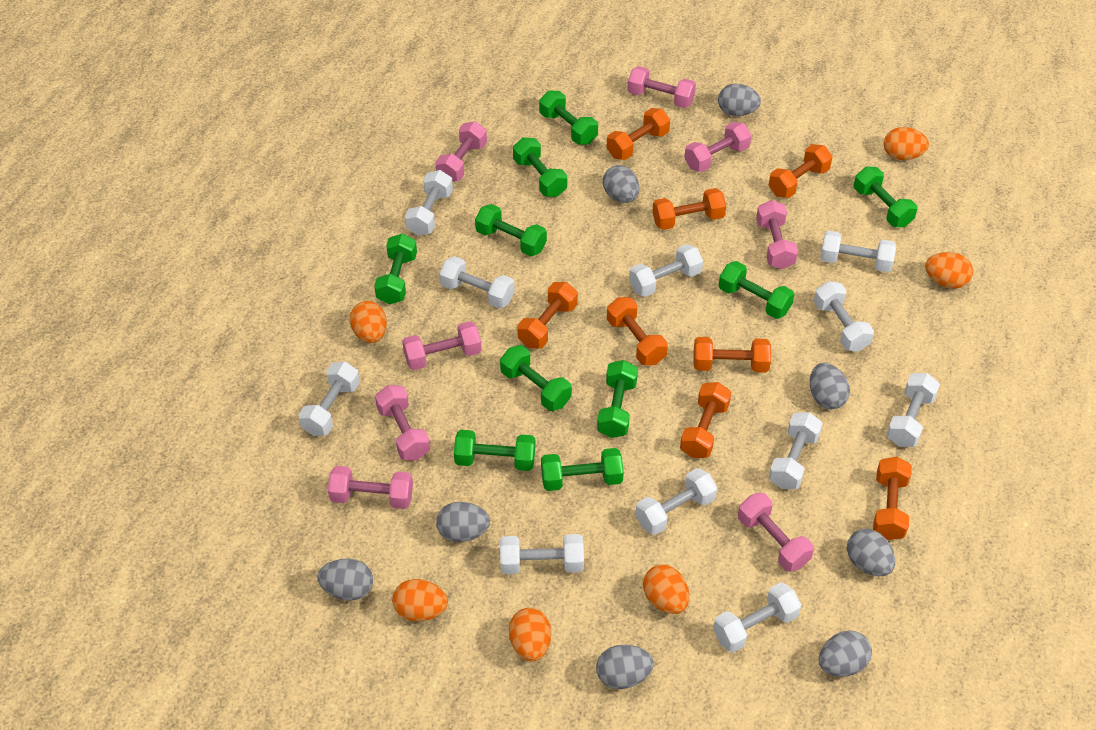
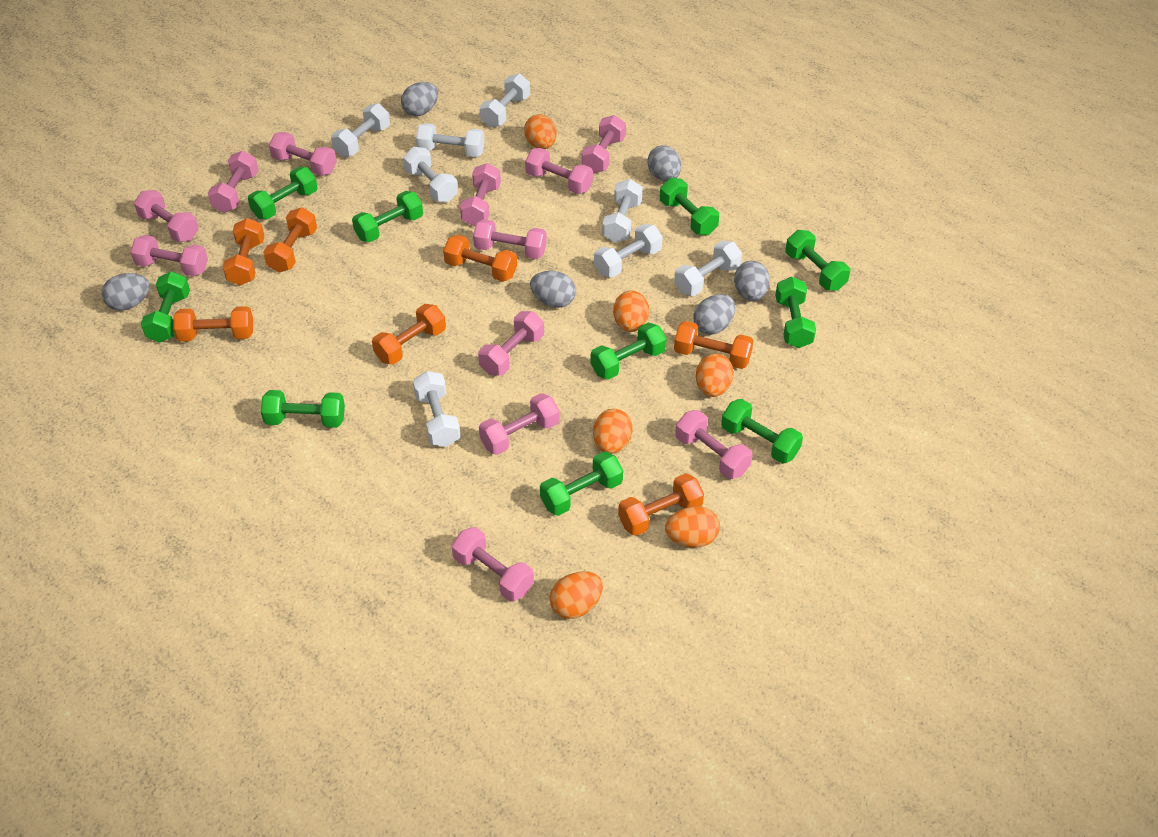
grey egg: 8 -> 6
orange dumbbell: 8 -> 7
pink dumbbell: 8 -> 12
white dumbbell: 11 -> 8

